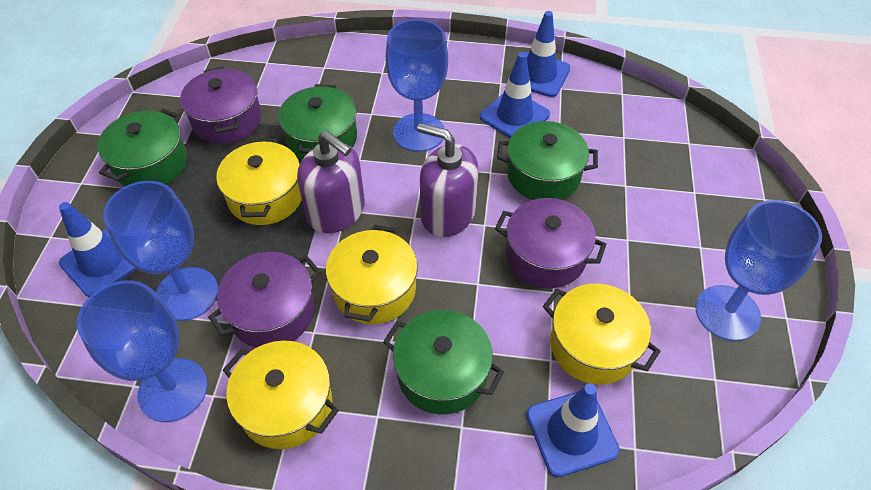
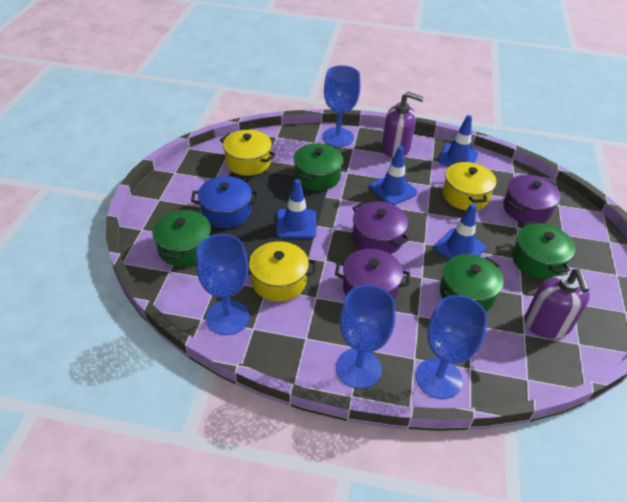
blue pot: 0 -> 1
yellow pot: 4 -> 3

